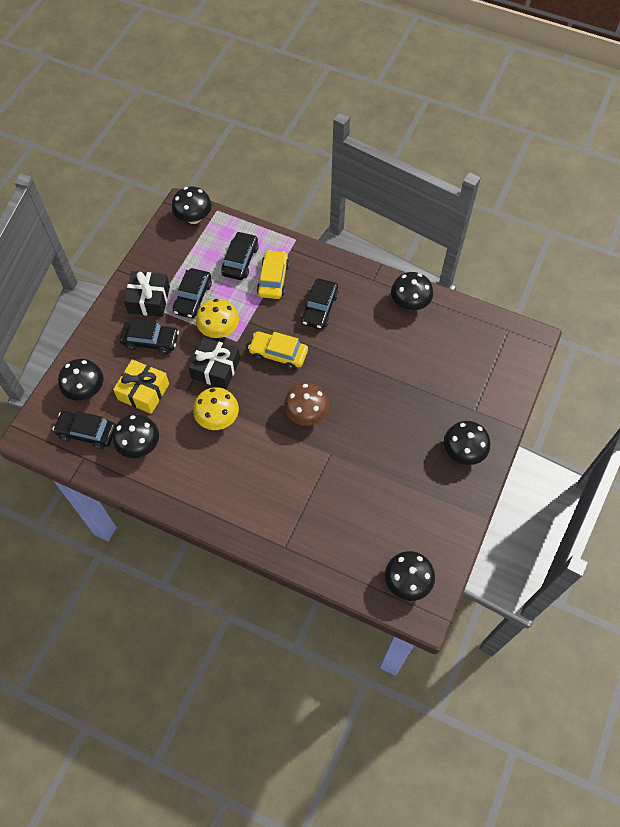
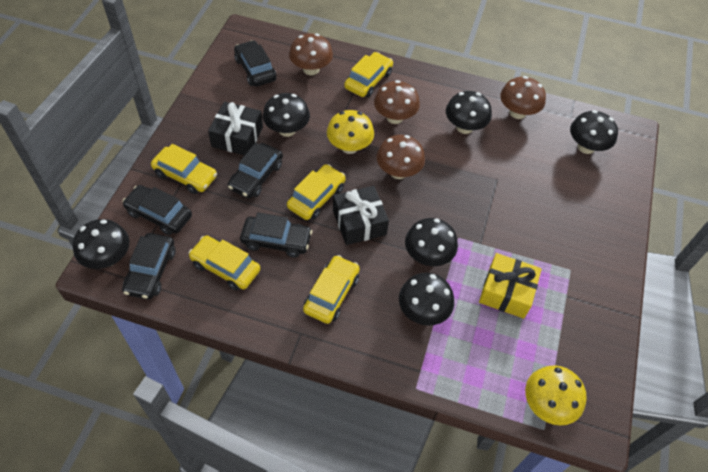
brown mushroom: 1 -> 4
yellow car: 2 -> 5

